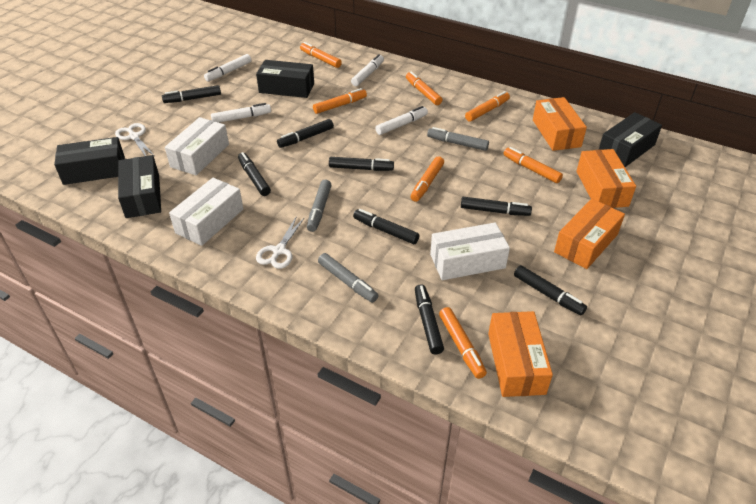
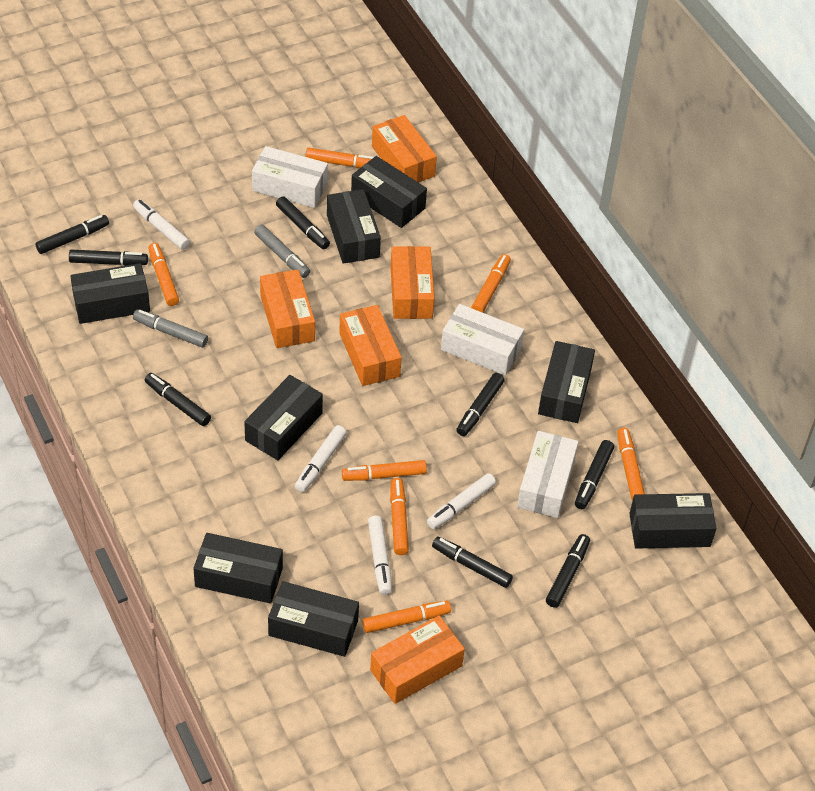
black box: 4 -> 8
grey marker: 3 -> 2
orange box: 4 -> 5
white scissors: 2 -> 0

